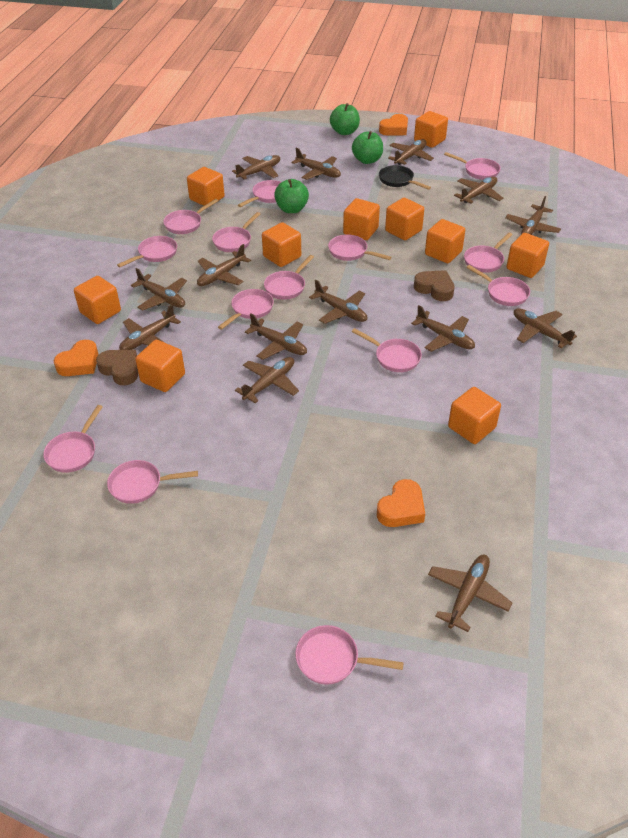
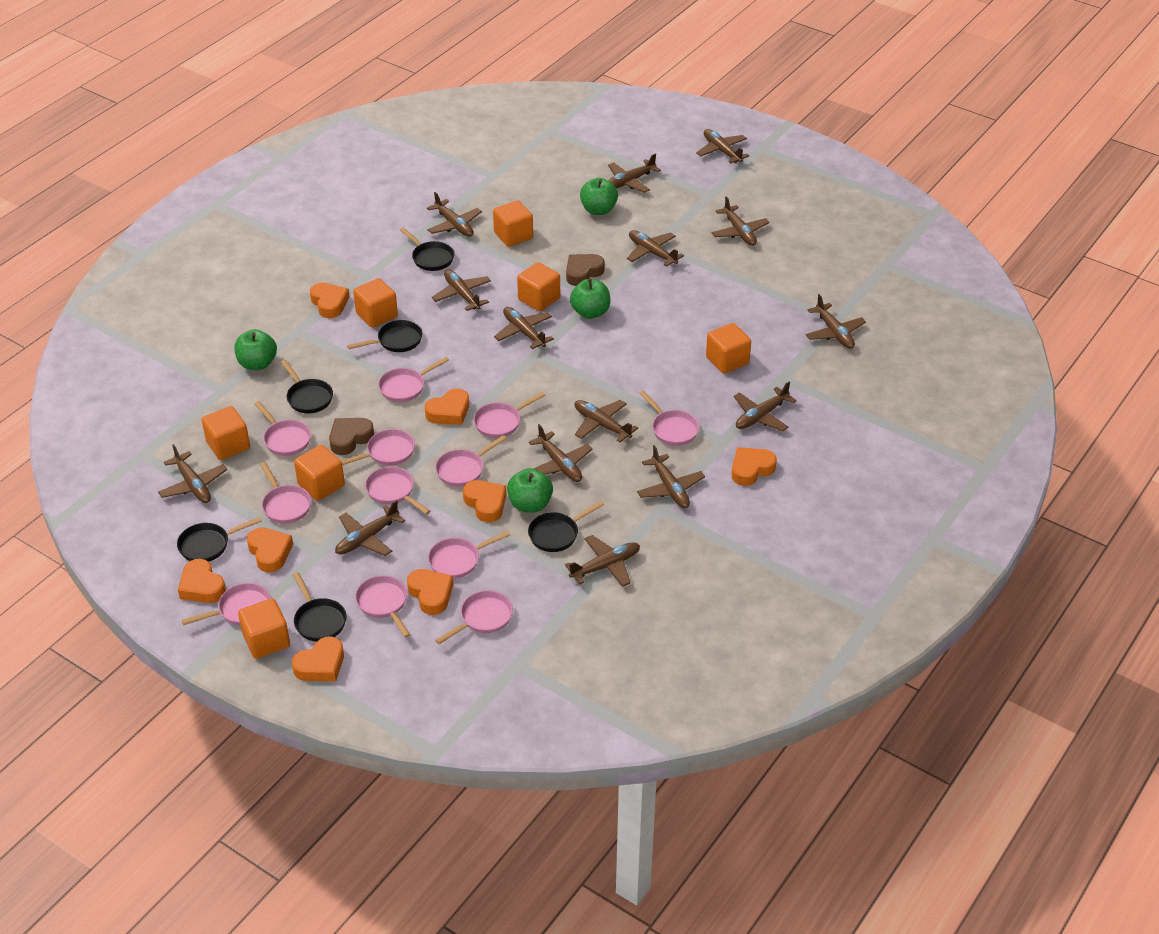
black pan: 1 -> 6
brown plane: 14 -> 15
green apple: 3 -> 4
orange cube: 10 -> 7
orange heart: 3 -> 8
pink pan: 14 -> 12

